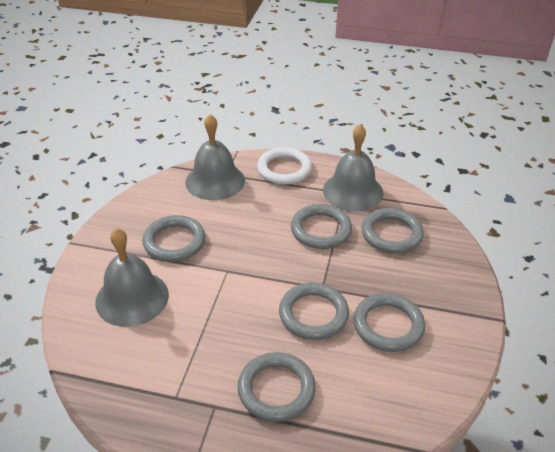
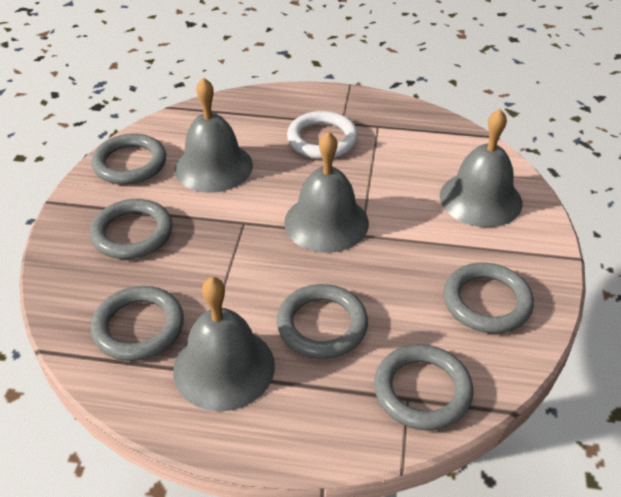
grey bell: 3 -> 4

